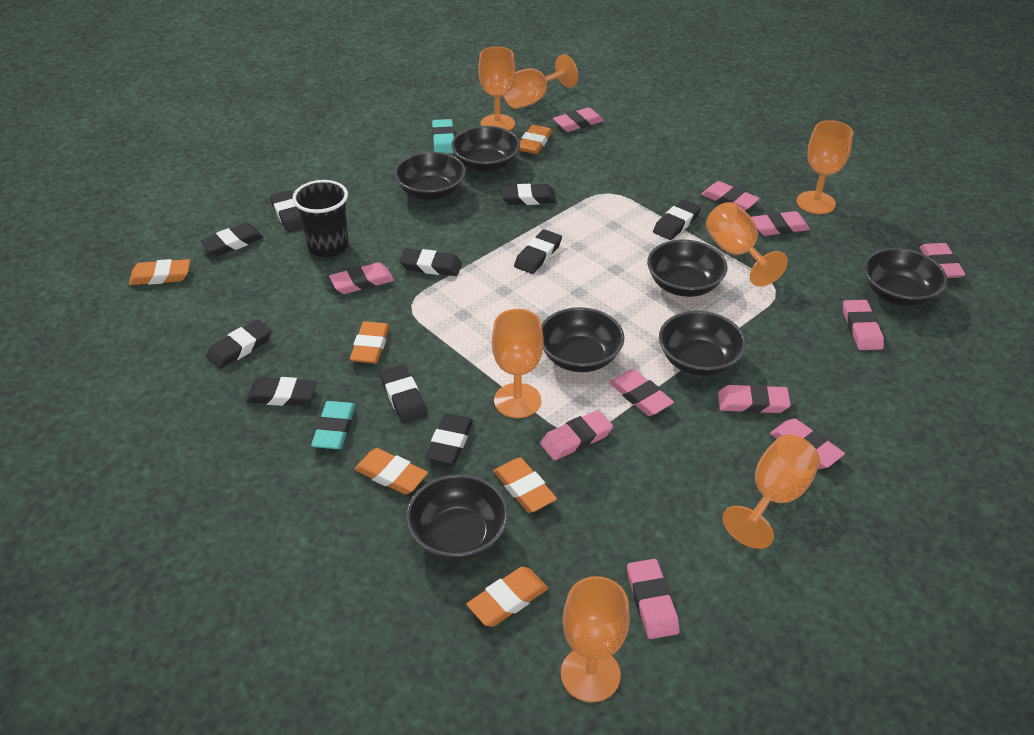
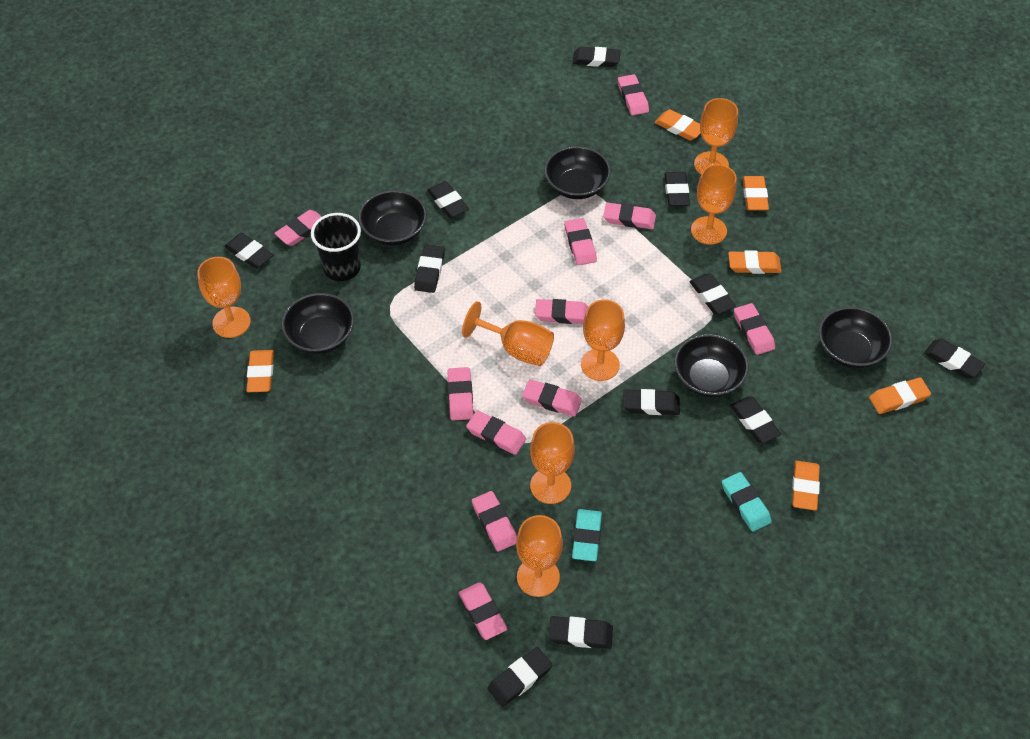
black bowl: 7 -> 5
black eraser: 10 -> 11

